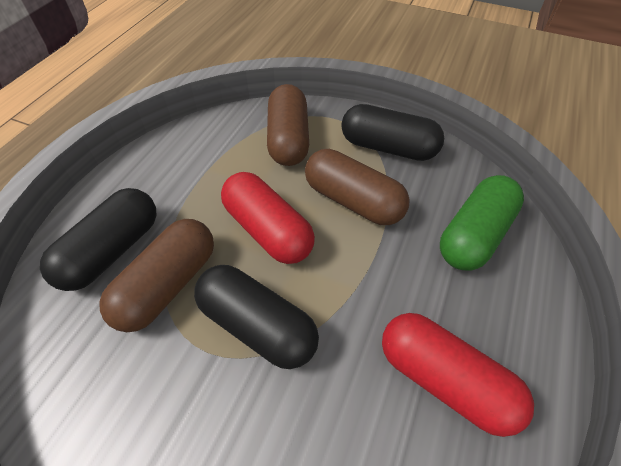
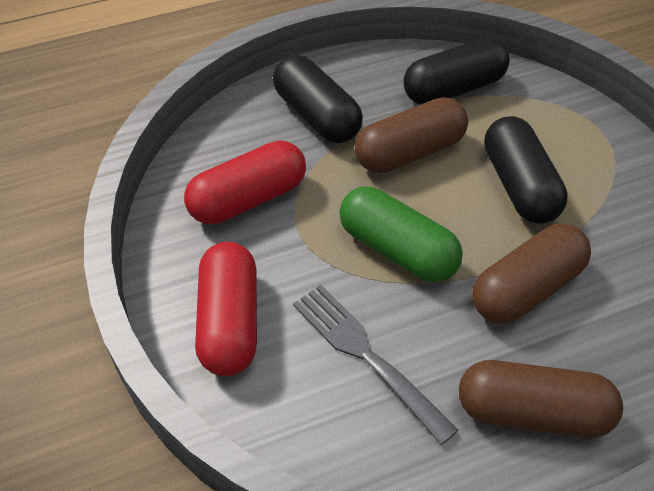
grey fork: 0 -> 1

